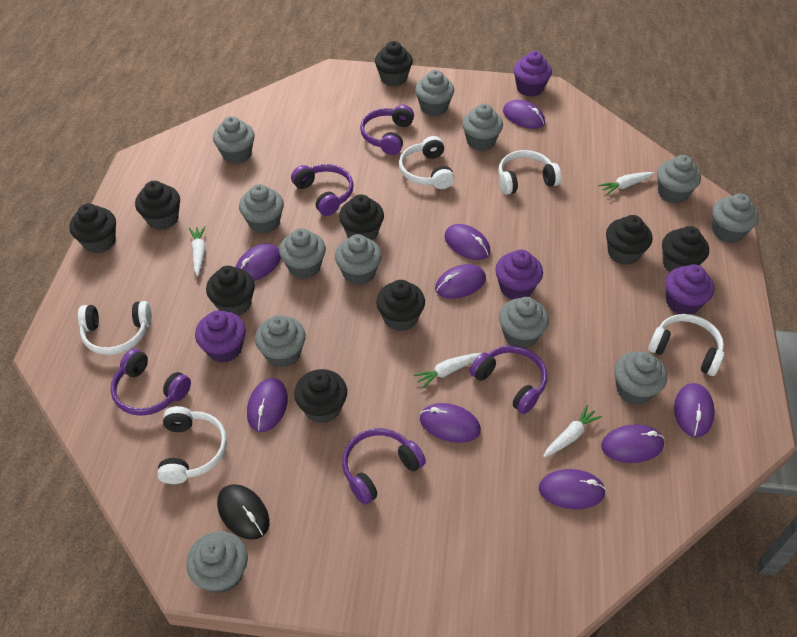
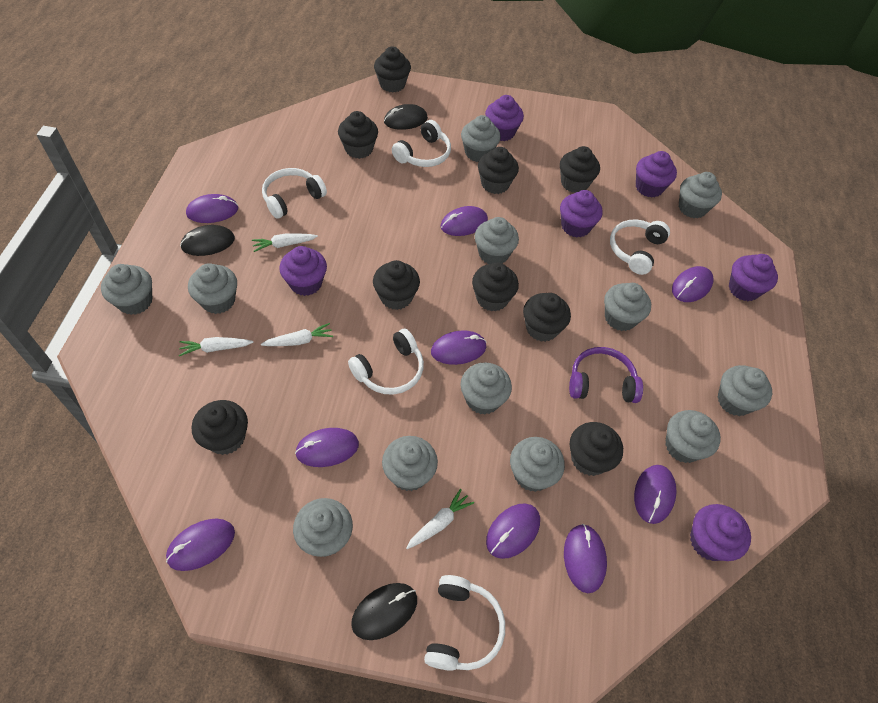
black mouse: 1 -> 3
purple cupcake: 4 -> 6
purple headphones: 5 -> 1

